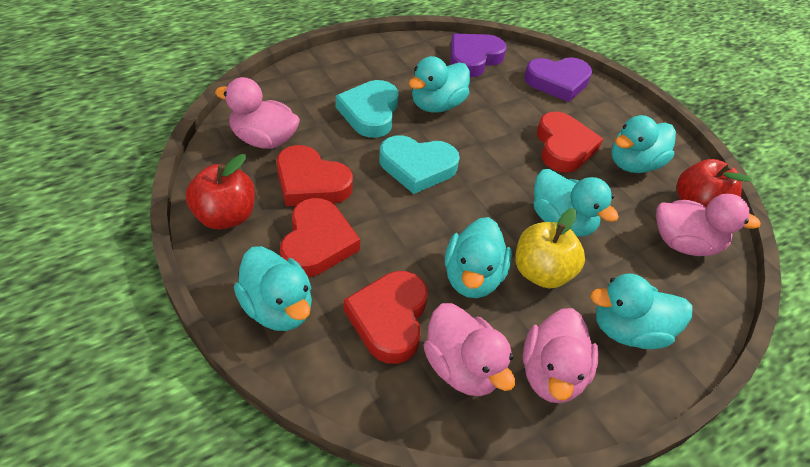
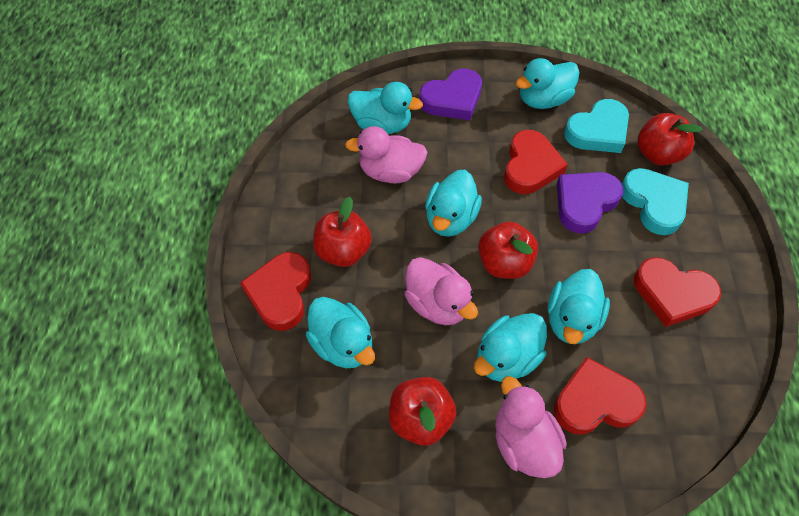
pink duck: 4 -> 3
red apple: 2 -> 4
yellow apple: 1 -> 0

